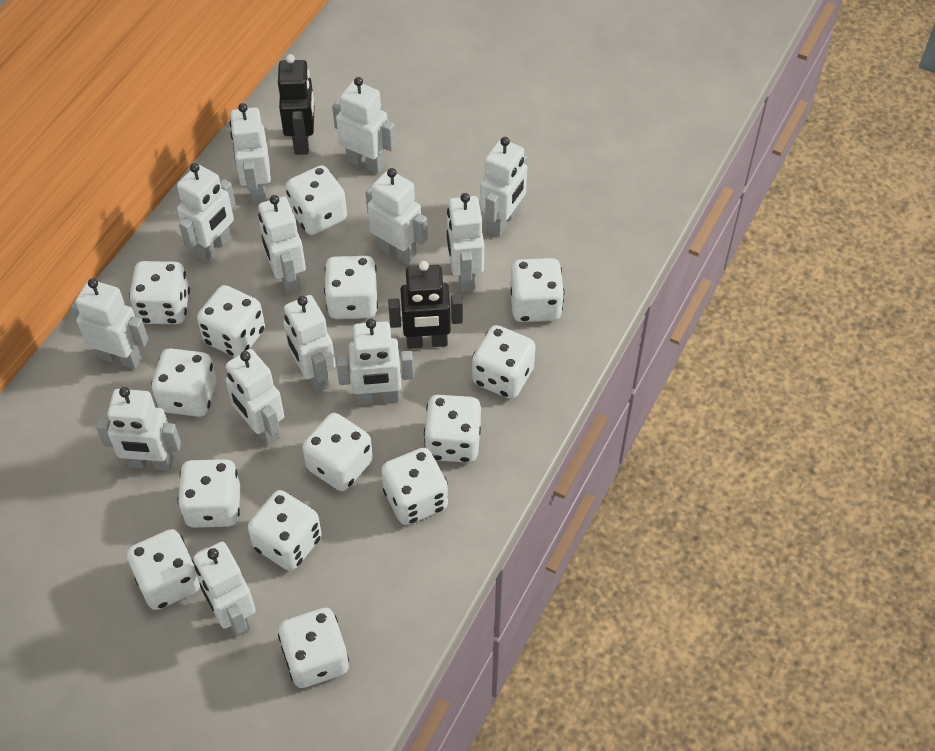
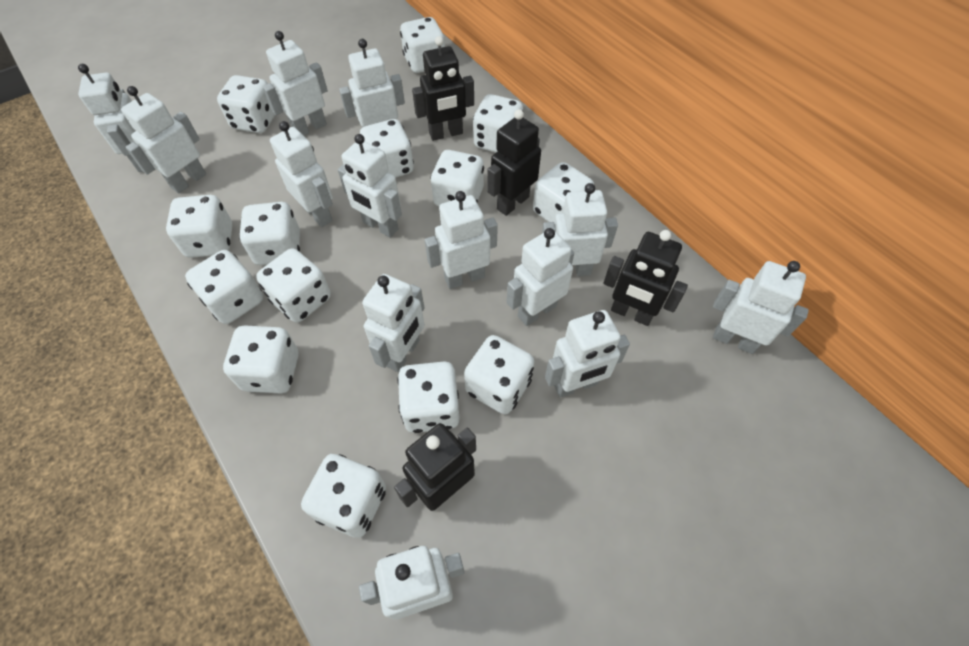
black robot: 2 -> 4

